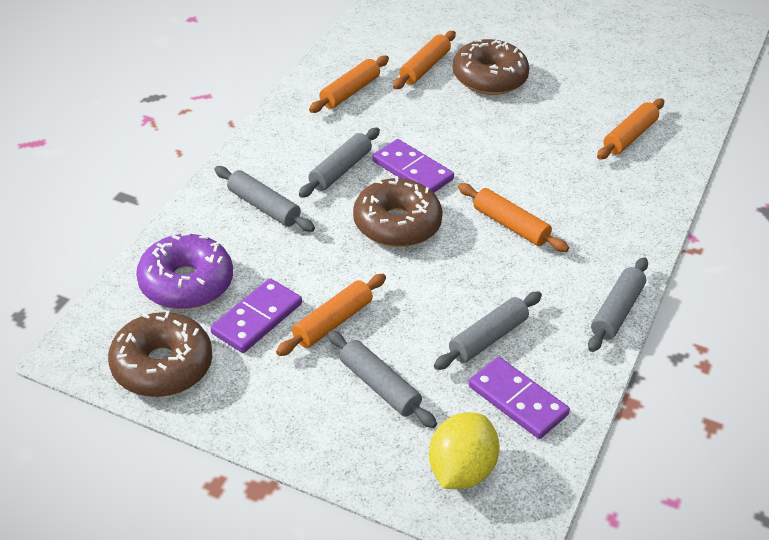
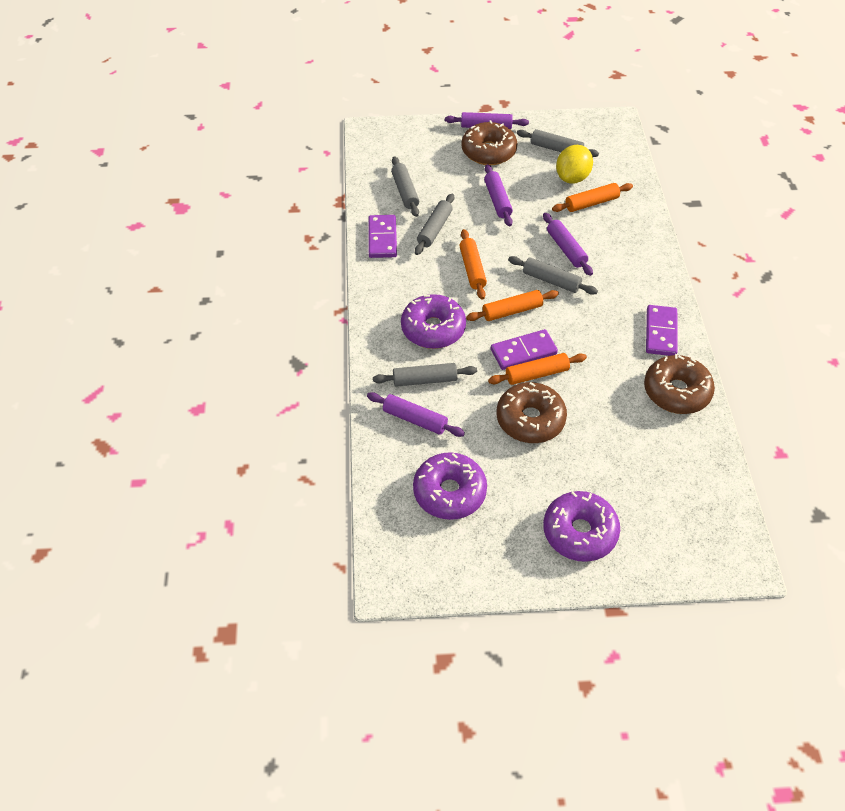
orange rolling pin: 5 -> 4
purple donut: 1 -> 3
purple rolling pin: 0 -> 4

